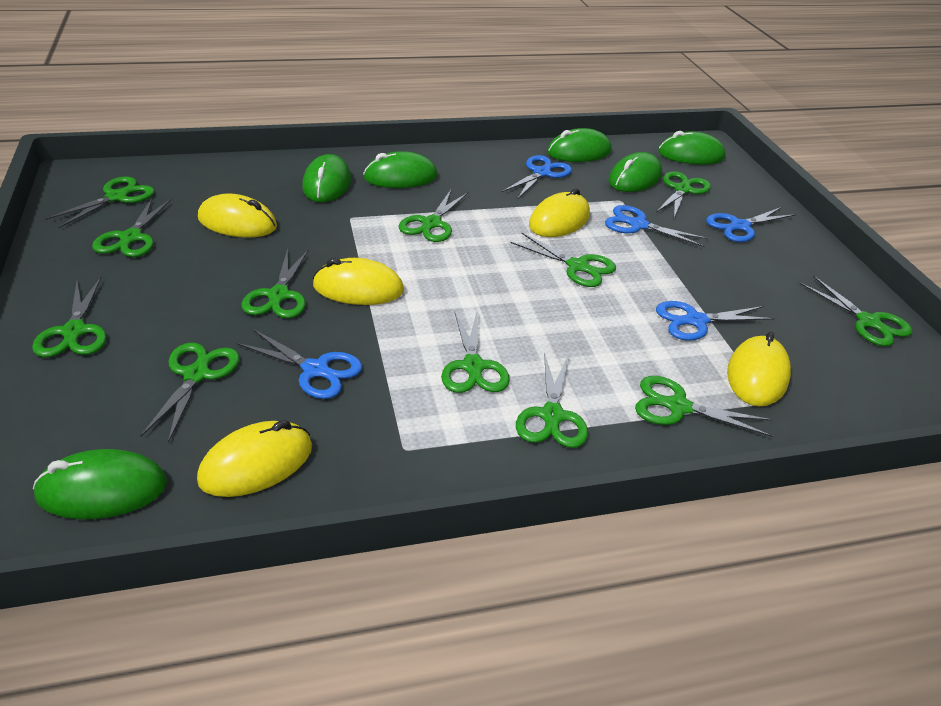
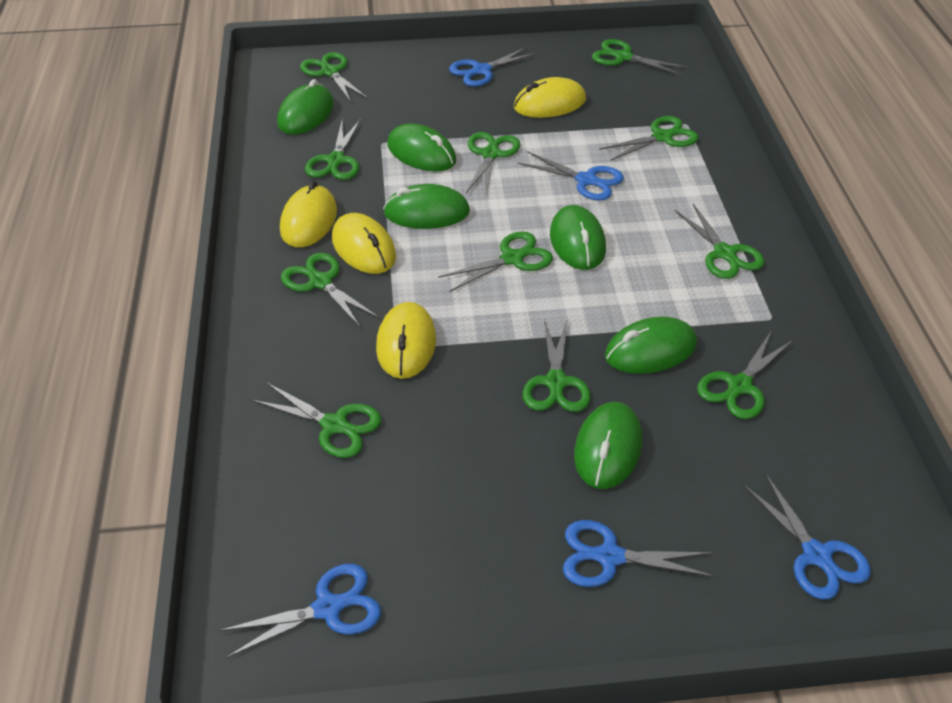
green scissors: 12 -> 11
yellow mouse: 5 -> 4

